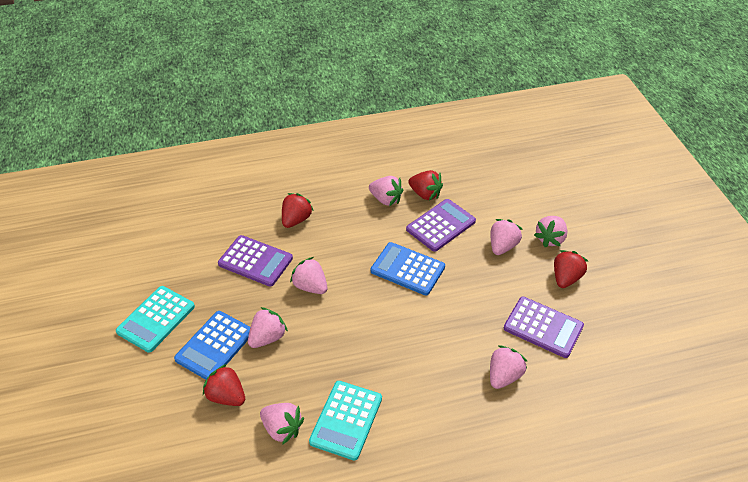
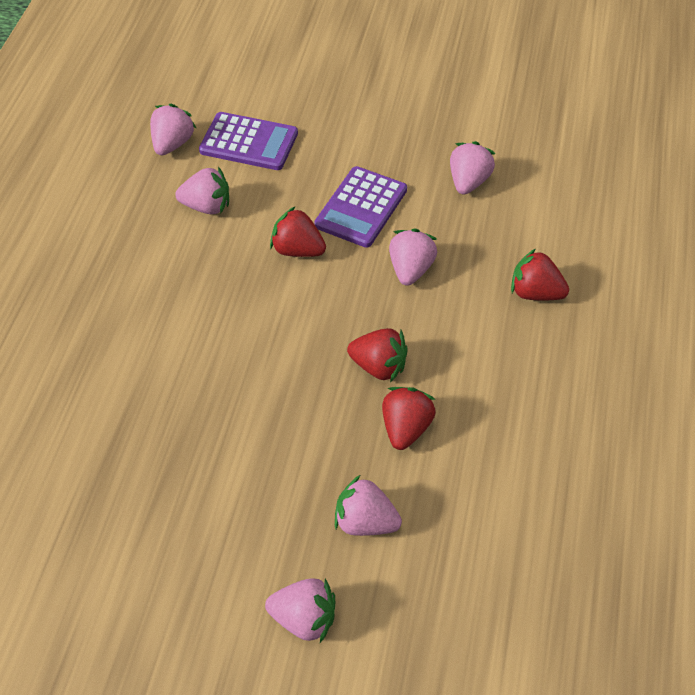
blue calculator: 2 -> 0
pink strawberry: 7 -> 6
purple calculator: 3 -> 2
turquoise calculator: 2 -> 0

